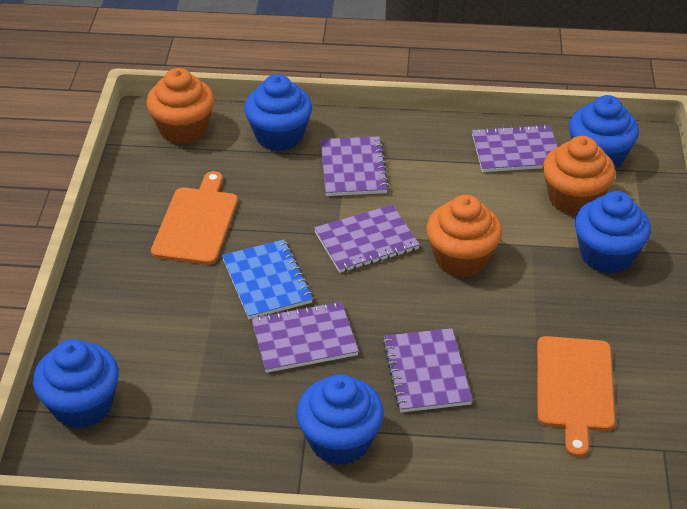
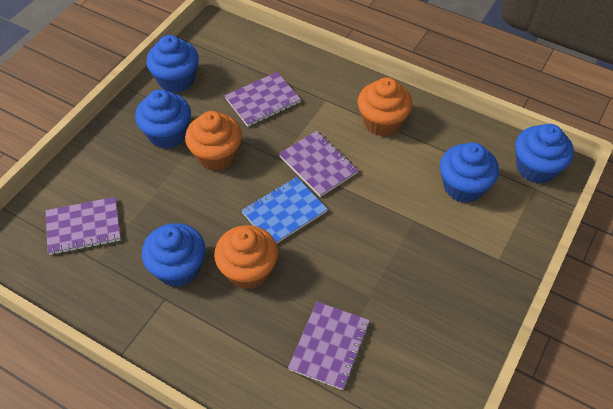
orange cutting board: 2 -> 0
purple notebook: 5 -> 4

